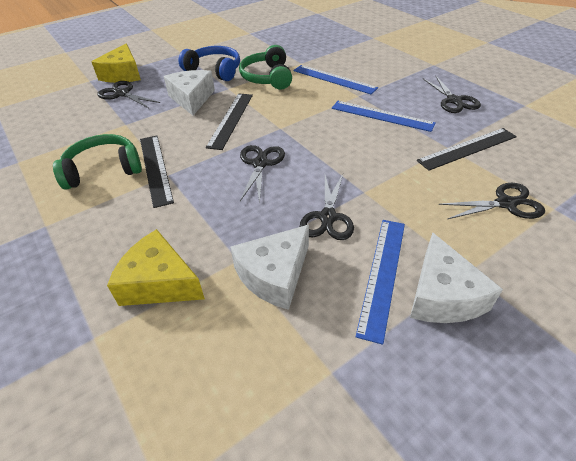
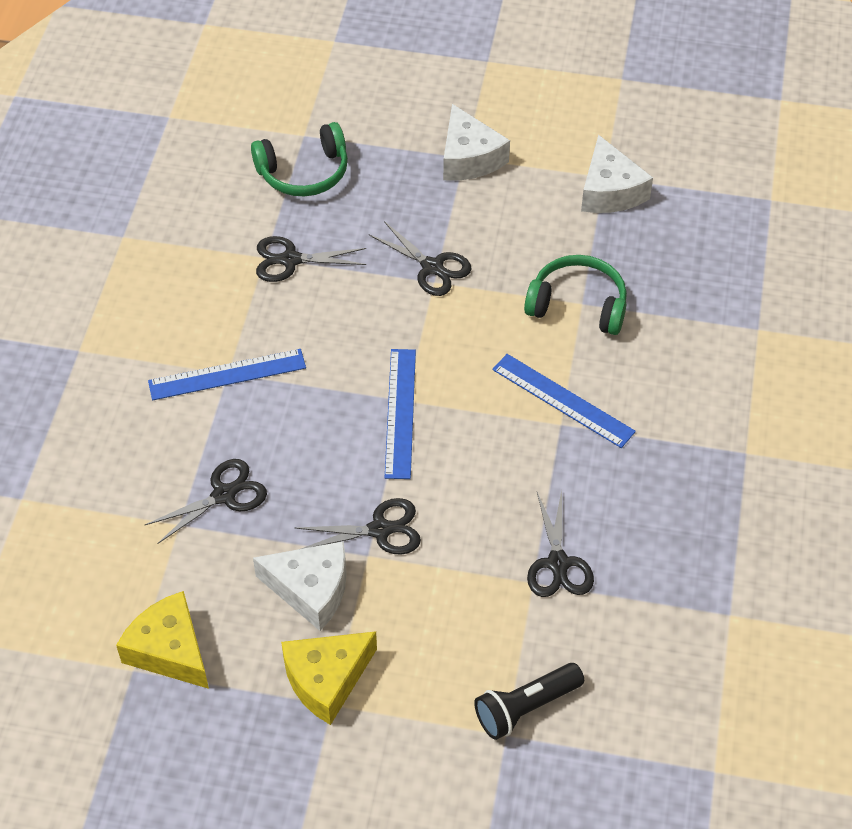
black flashlight: 0 -> 1
black ruler: 3 -> 0
blue headphones: 1 -> 0

